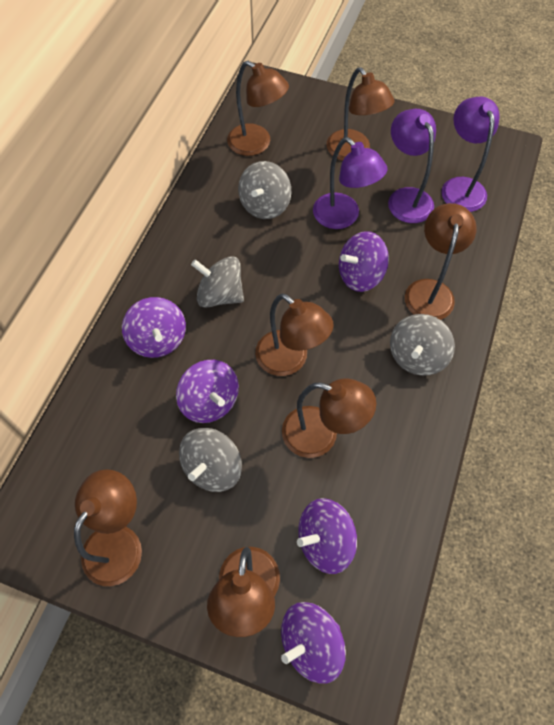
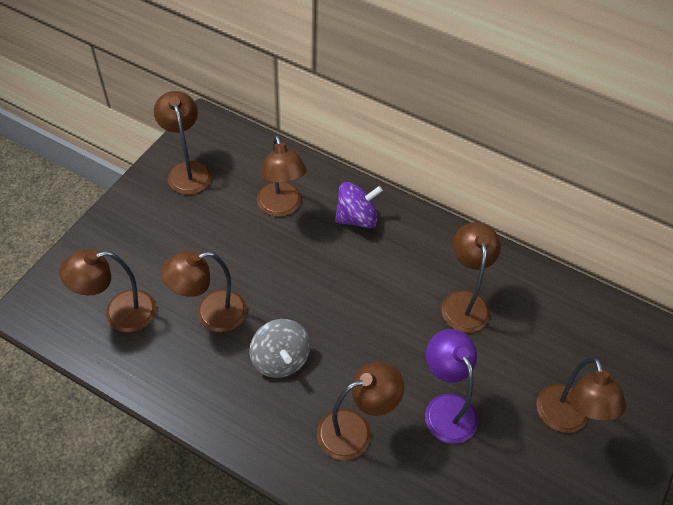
grey spinning top: 4 -> 1
purple lamp: 3 -> 1
purple spinning top: 5 -> 1

